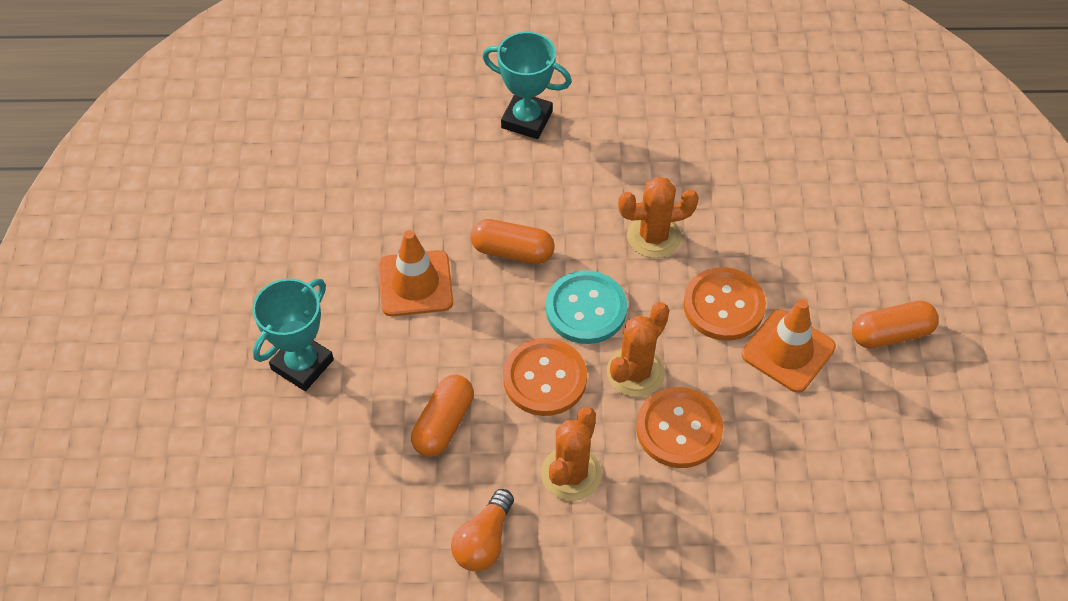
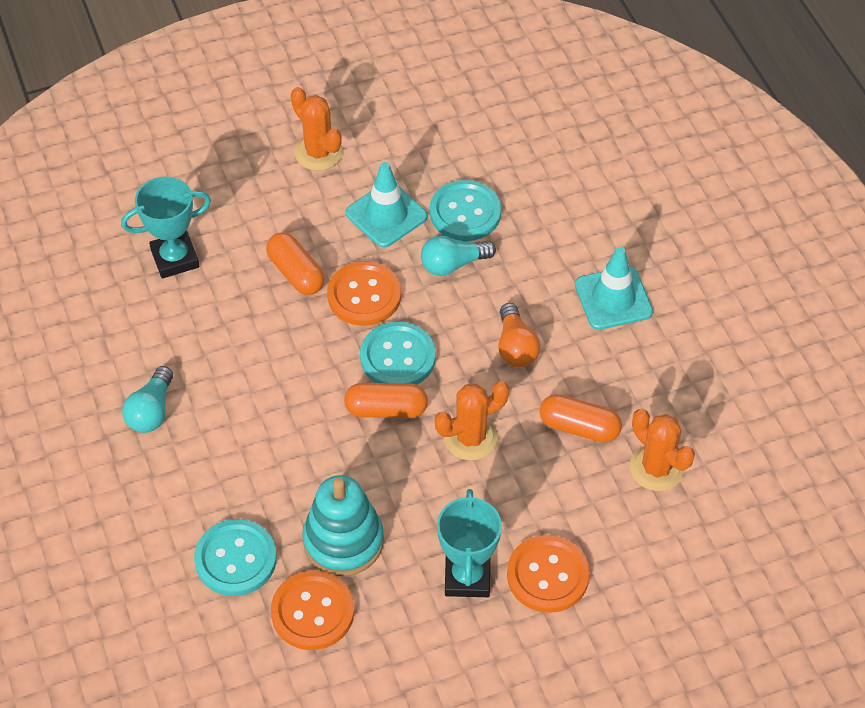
orange traffic cone: 2 -> 0
turquoise button: 1 -> 3
turquoise light bulb: 0 -> 2
turquoise stacking toy: 0 -> 1
turquoise traffic cone: 0 -> 2

